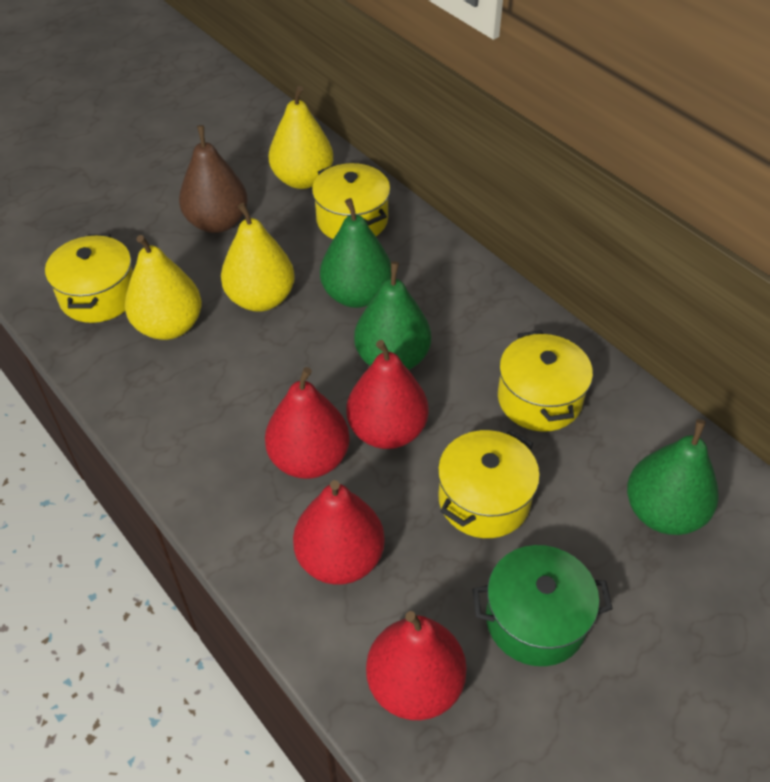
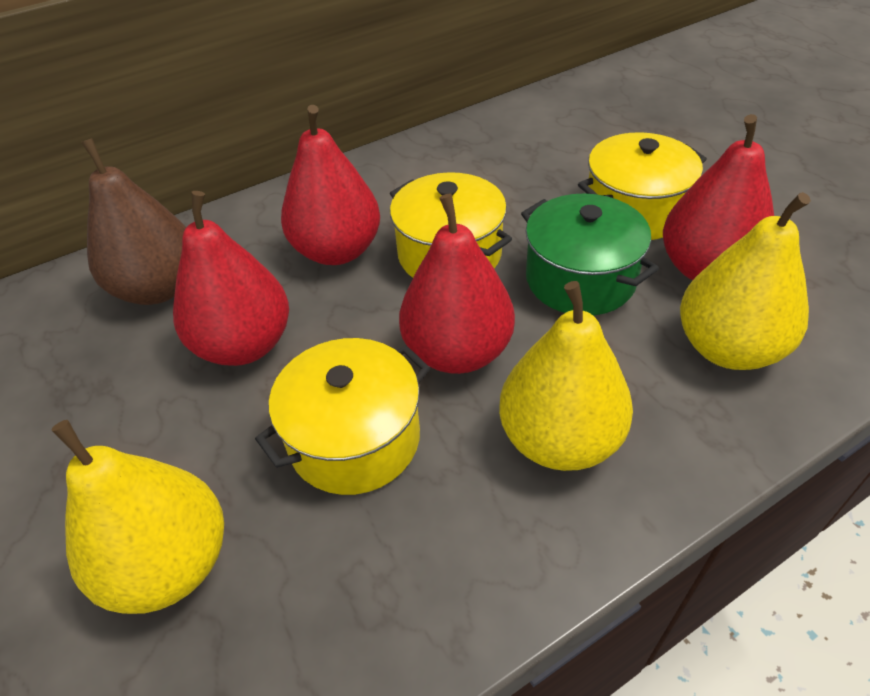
green pear: 3 -> 0
yellow pot: 4 -> 3

